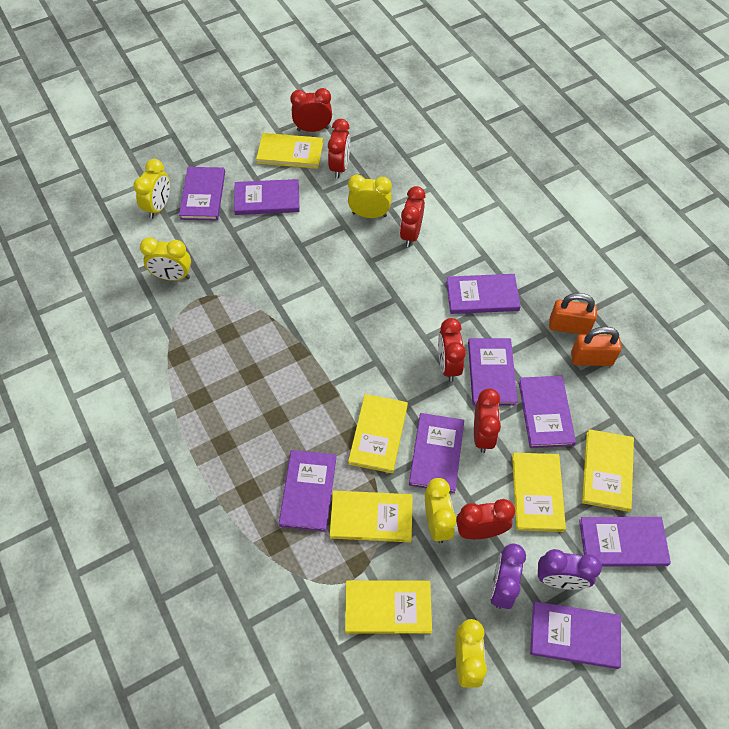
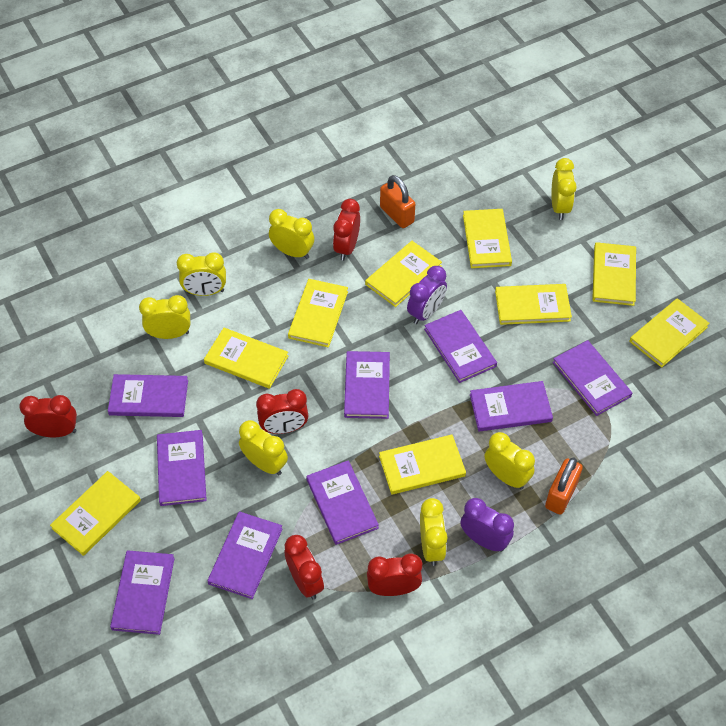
red clock: 6 -> 5
yellow book: 6 -> 9
yellow clock: 5 -> 7

